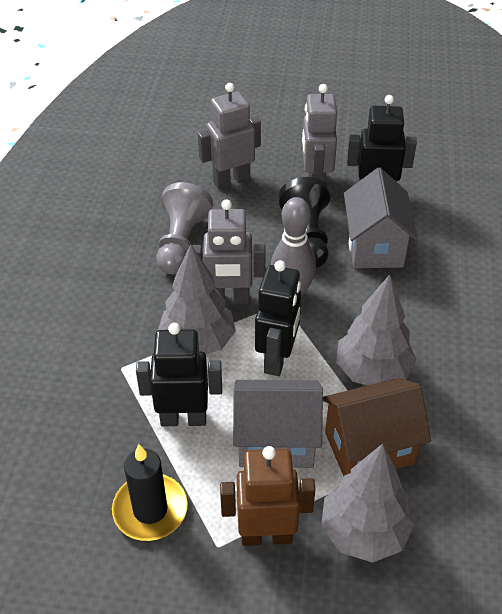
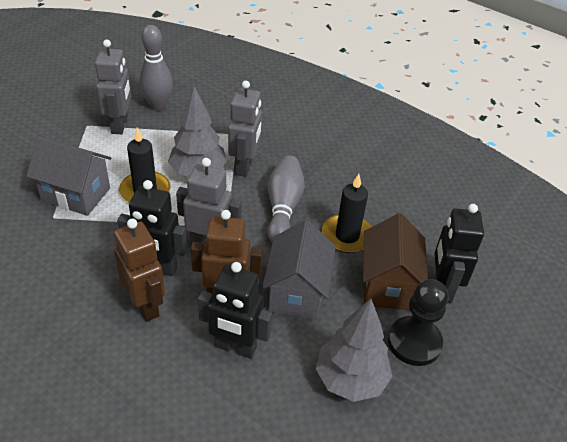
black candle: 1 -> 2
brown robot: 1 -> 2
grey bowling pin: 1 -> 2
grey pawn: 1 -> 0
grey tree: 3 -> 2

